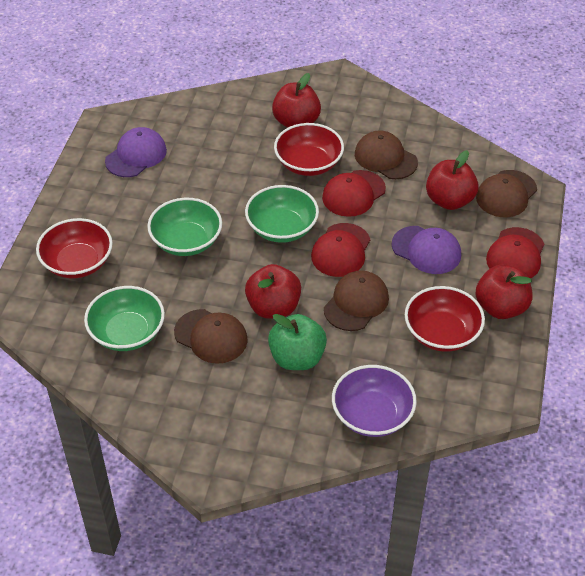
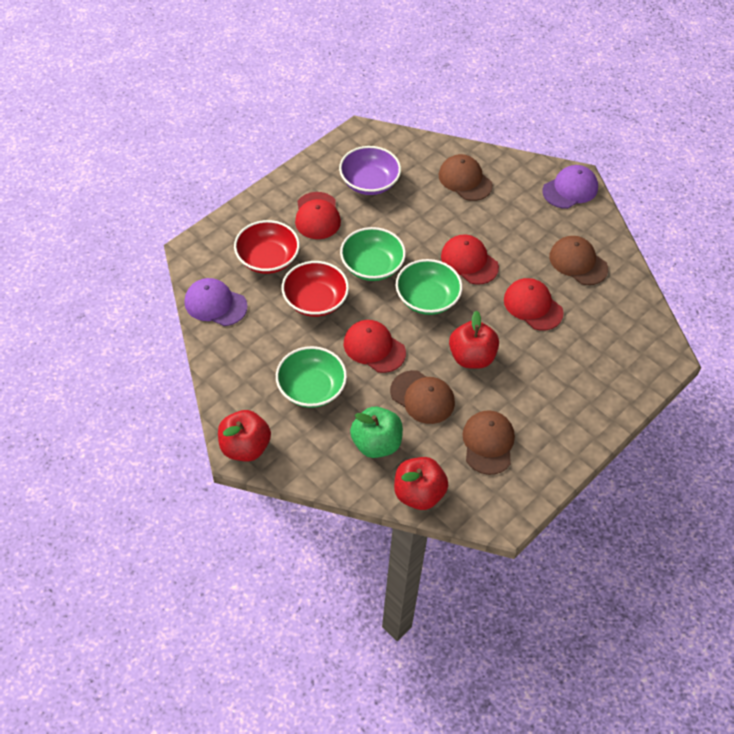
red apple: 4 -> 3
red bowl: 3 -> 2
red cap: 3 -> 4

